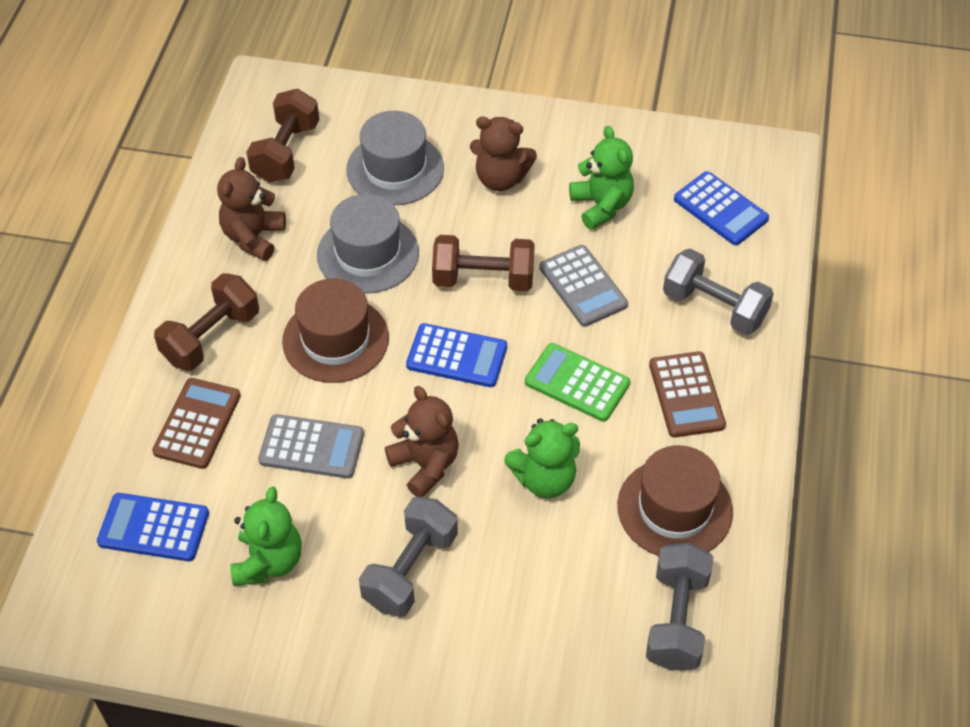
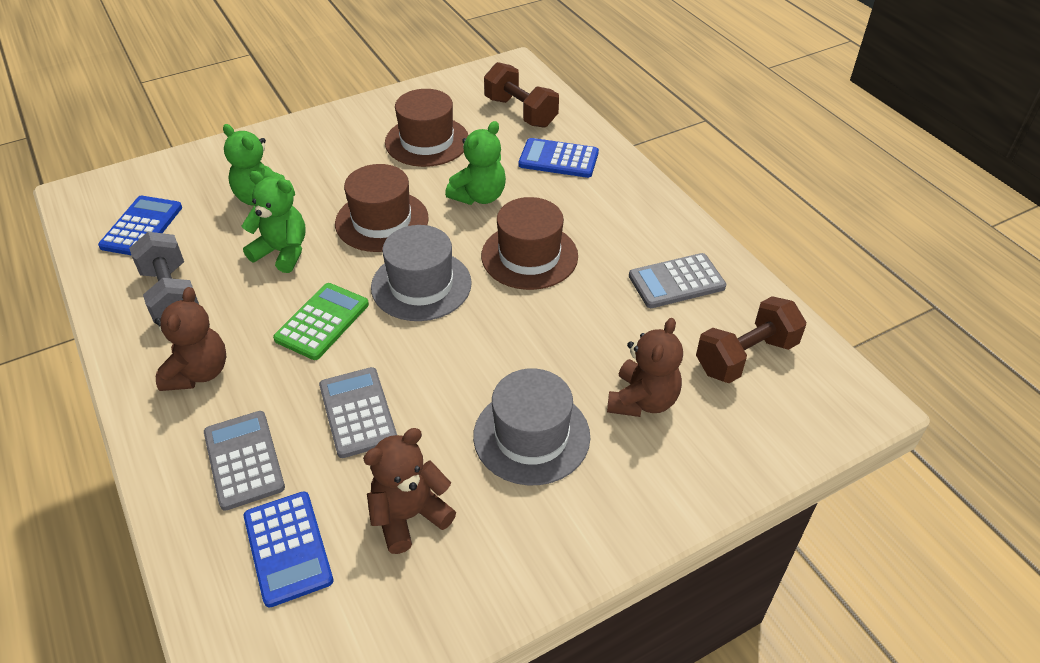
brown calculator: 2 -> 0
brown dumbbell: 3 -> 2
brown hat: 2 -> 3
grey calculator: 2 -> 3
grey dumbbell: 3 -> 1

